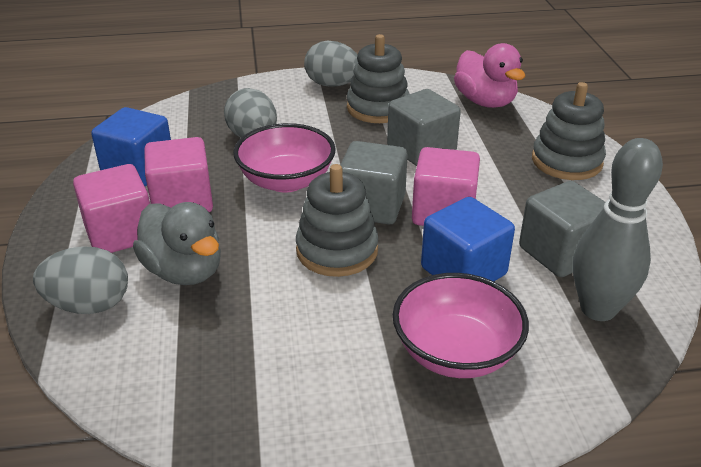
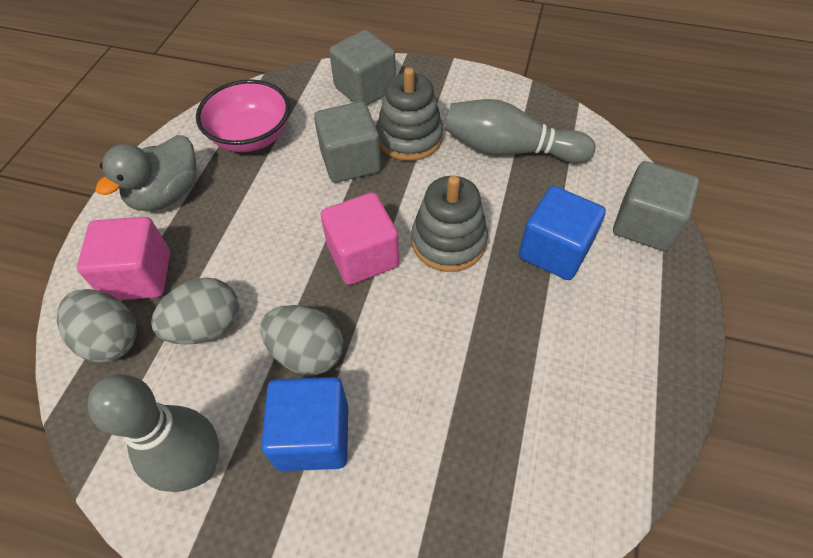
grey bowling pin: 1 -> 2
grey stacking toy: 3 -> 2
pink bowl: 2 -> 1
pink cube: 3 -> 2
pink duck: 1 -> 0

